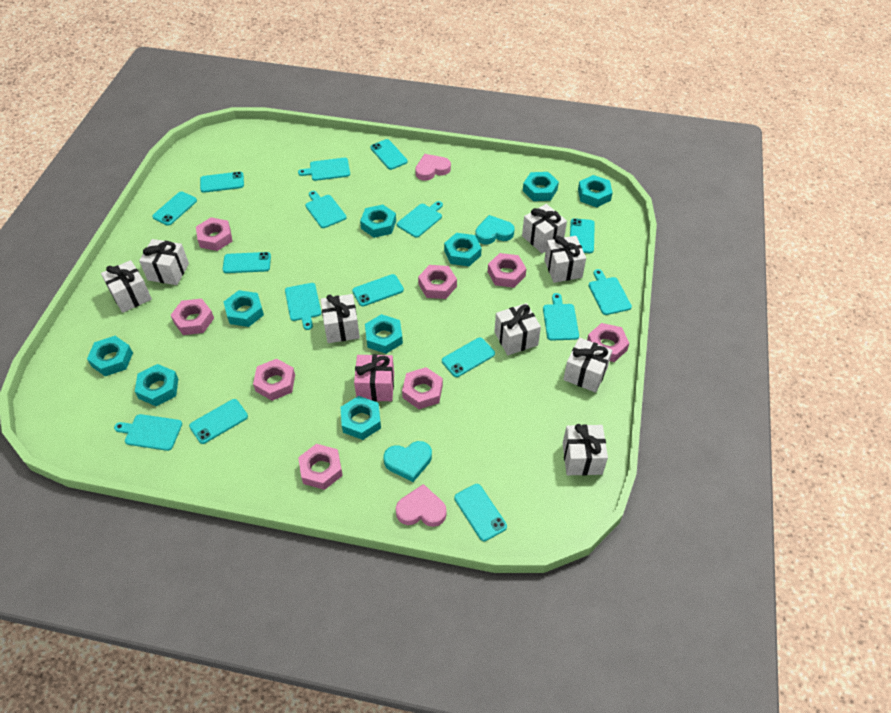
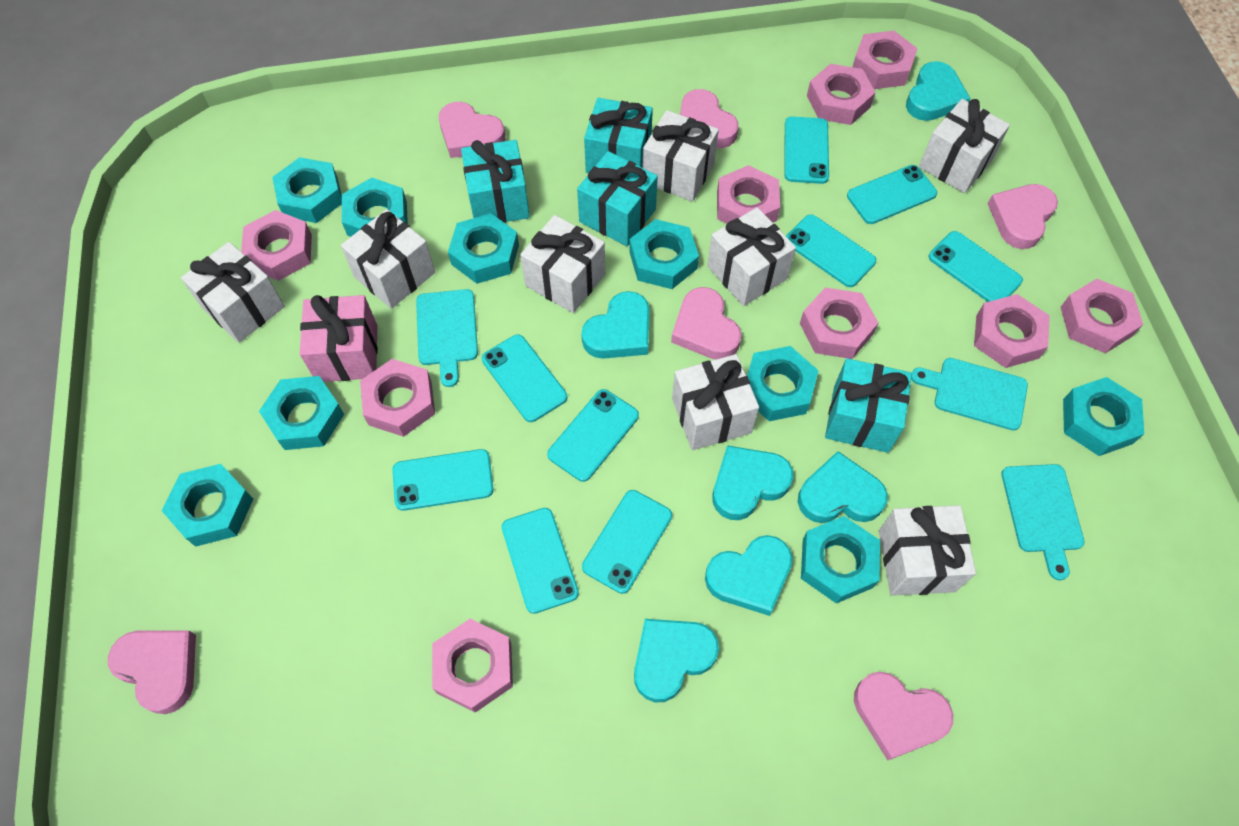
pink heart: 2 -> 6
pink nut: 8 -> 9
turquoise cutting board: 7 -> 3
turquoise gift: 0 -> 4
turquoise heart: 2 -> 6

